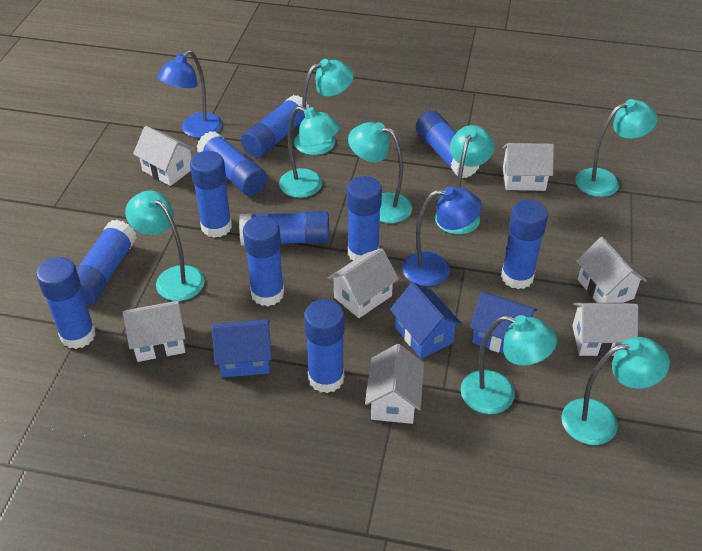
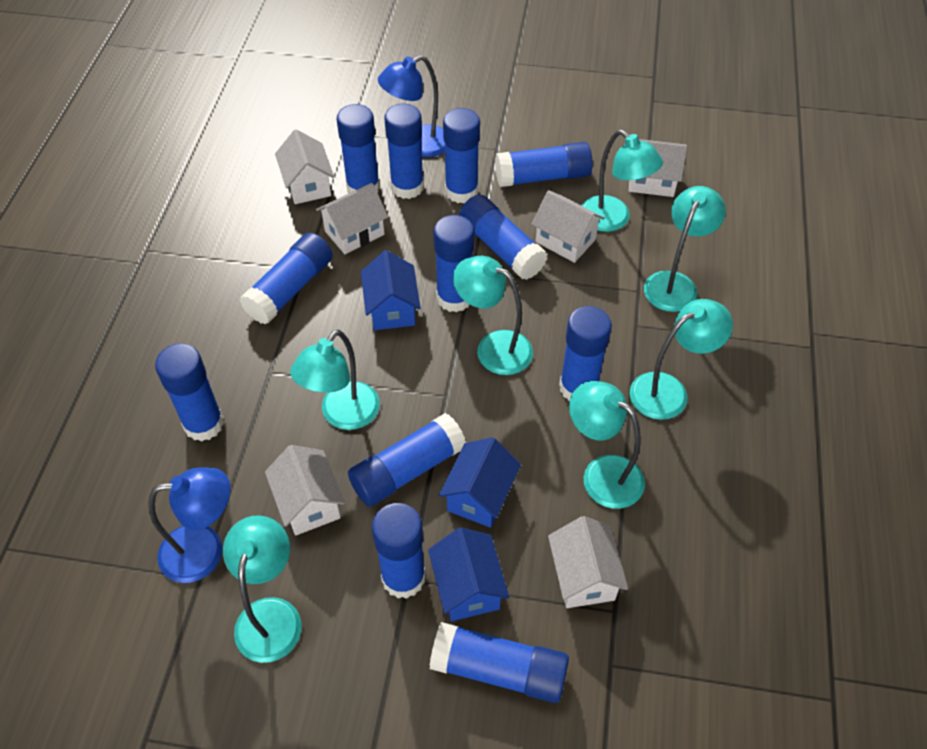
blue glue stick: 11 -> 12
turquoise lamp: 8 -> 7
white house: 7 -> 6

